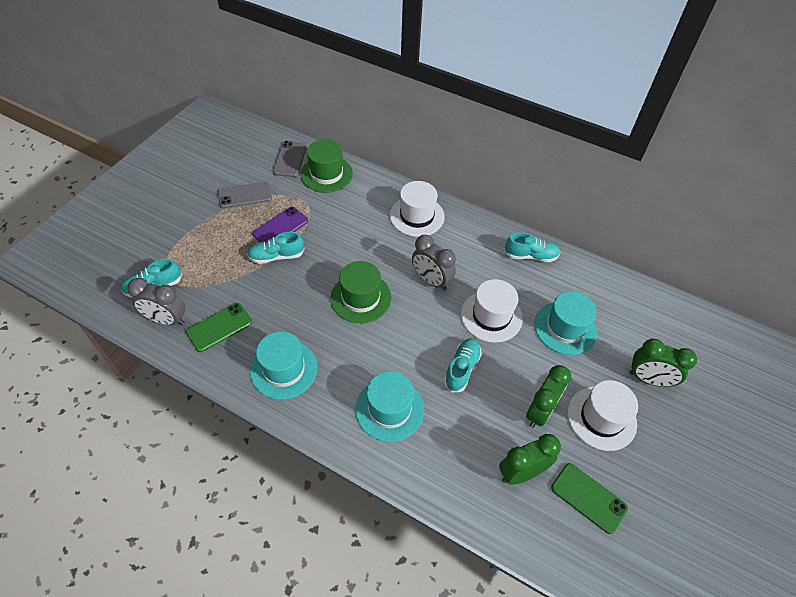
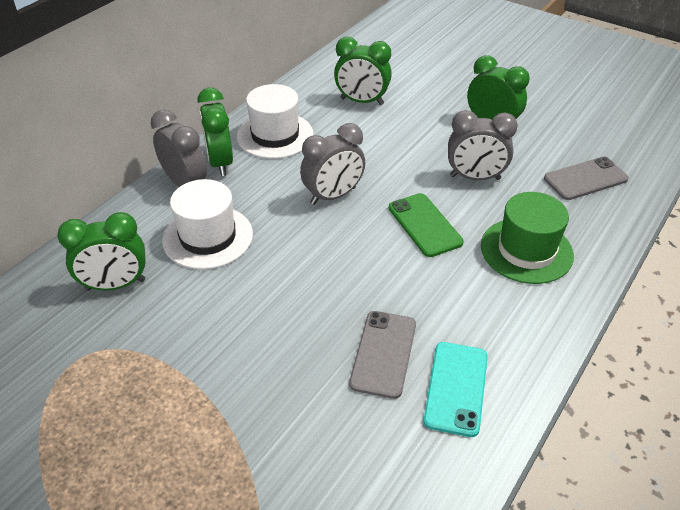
green clock: 3 -> 4
green hat: 2 -> 1
green phone: 2 -> 1
grey clock: 2 -> 3
purple phone: 1 -> 0
turquoise hat: 3 -> 0
turquoise phone: 0 -> 1
turquoise shoe: 4 -> 0
white hat: 3 -> 2

